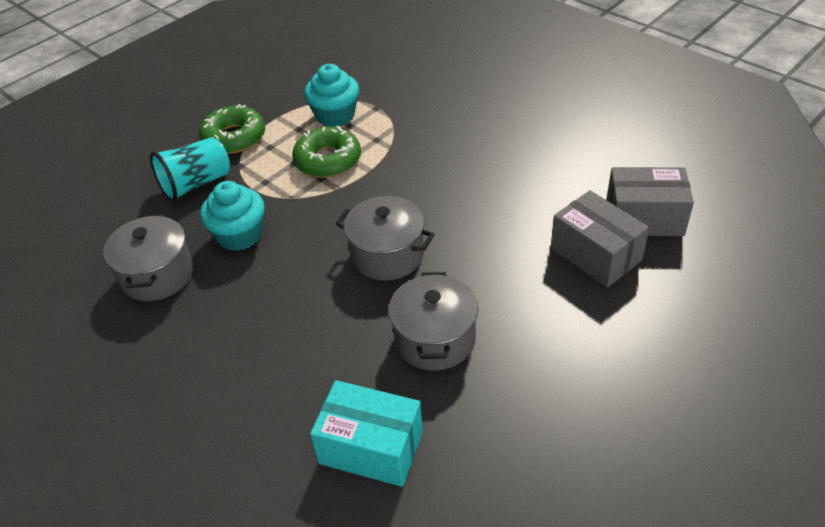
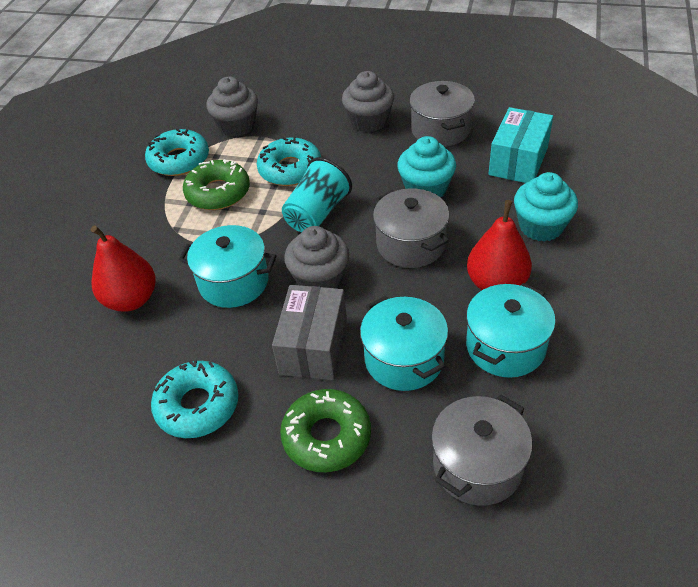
grey box: 2 -> 1
grey cupcake: 0 -> 3
red pear: 0 -> 2
turquoise donut: 0 -> 3
turquoise pot: 0 -> 3

